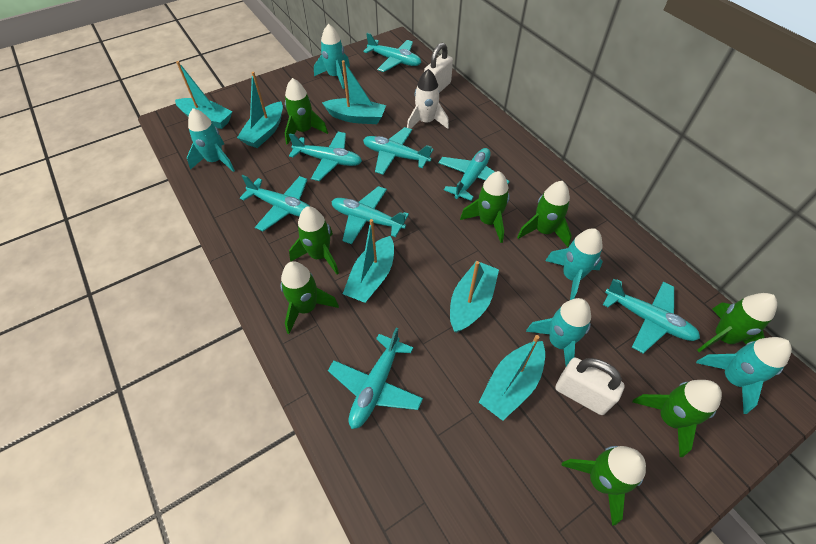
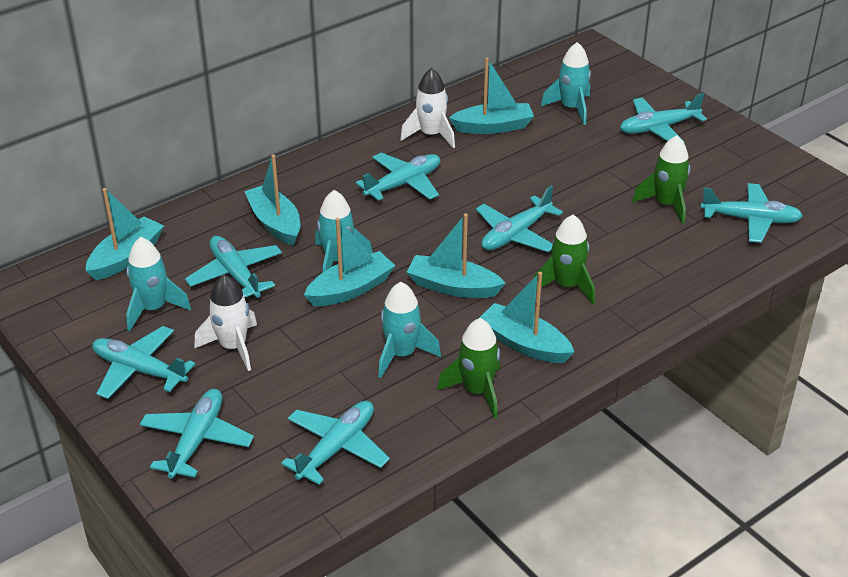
green rocket: 8 -> 3
turquoise rocket: 5 -> 4
white padlock: 2 -> 0
white rocket: 1 -> 2

